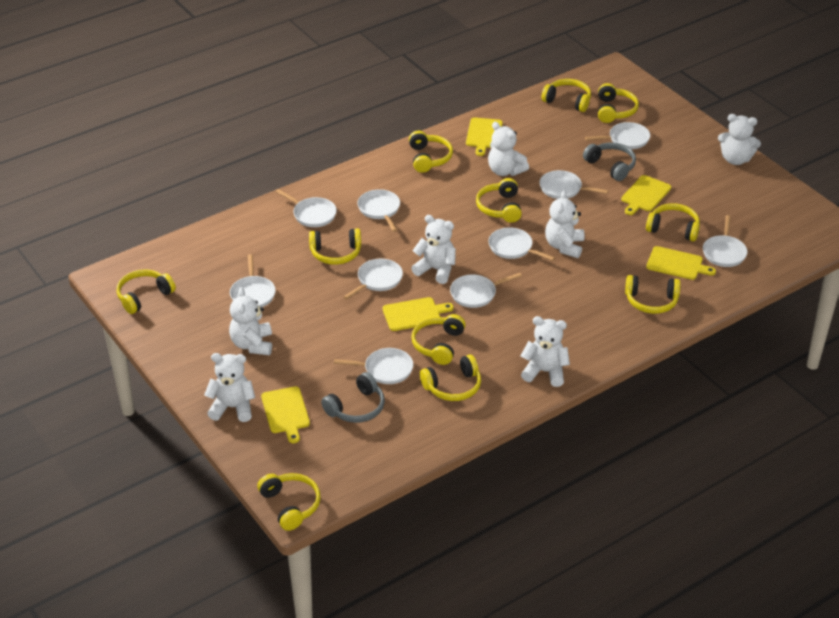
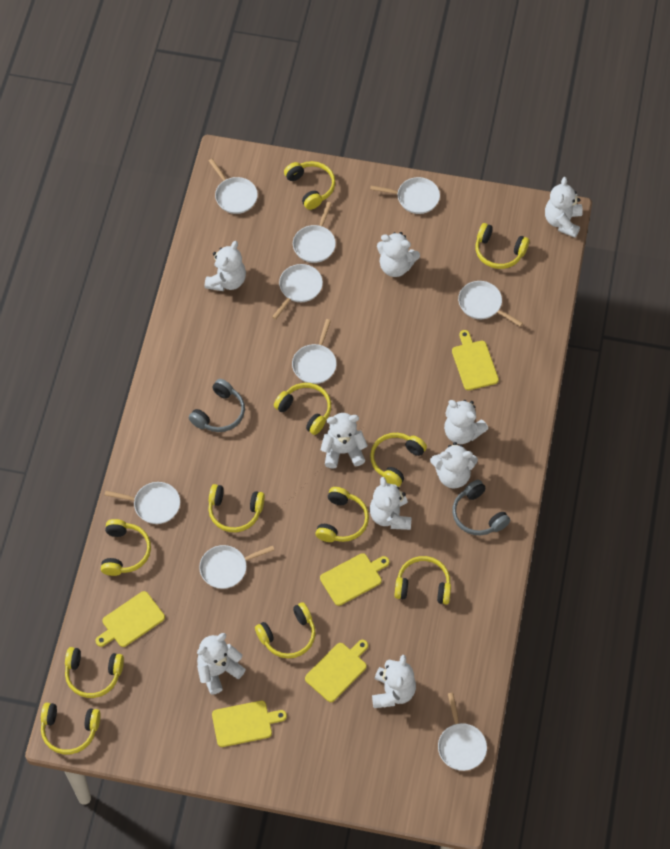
white pan: 10 -> 9
white teddy bear: 7 -> 9

